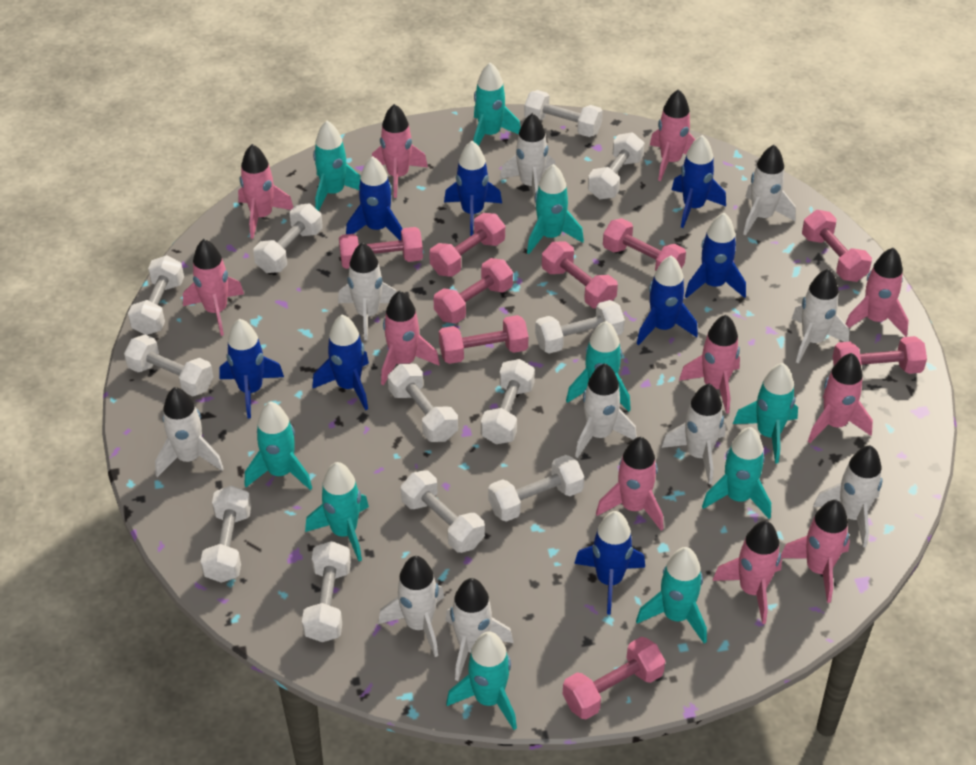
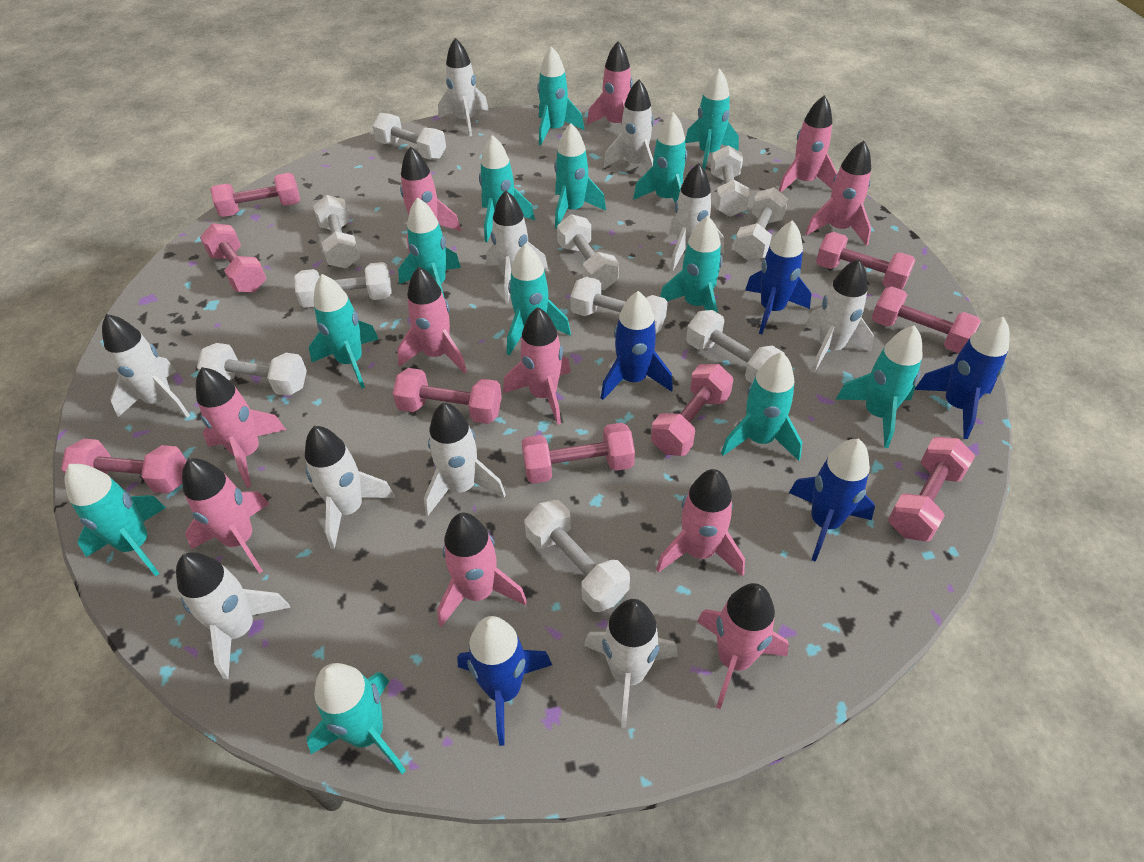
blue rocket: 8 -> 5
turquoise rocket: 10 -> 13
white dumbbell: 12 -> 10

